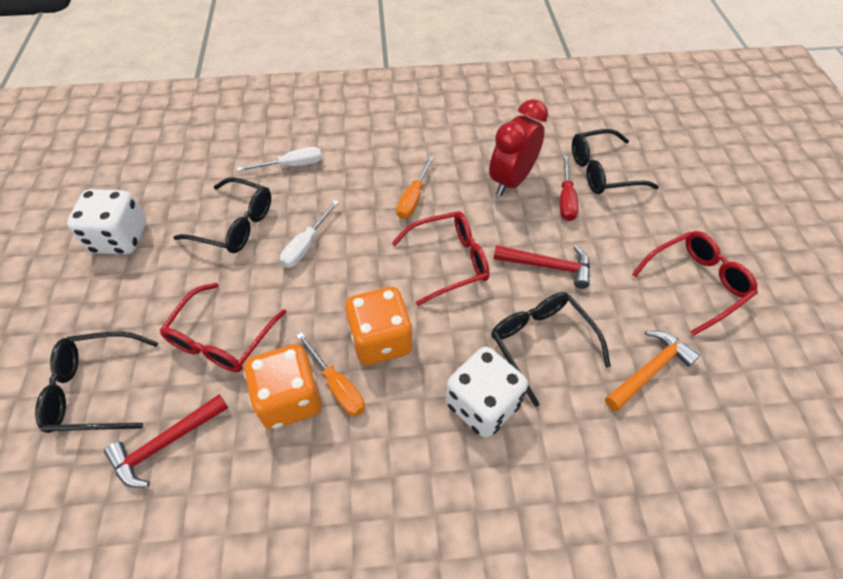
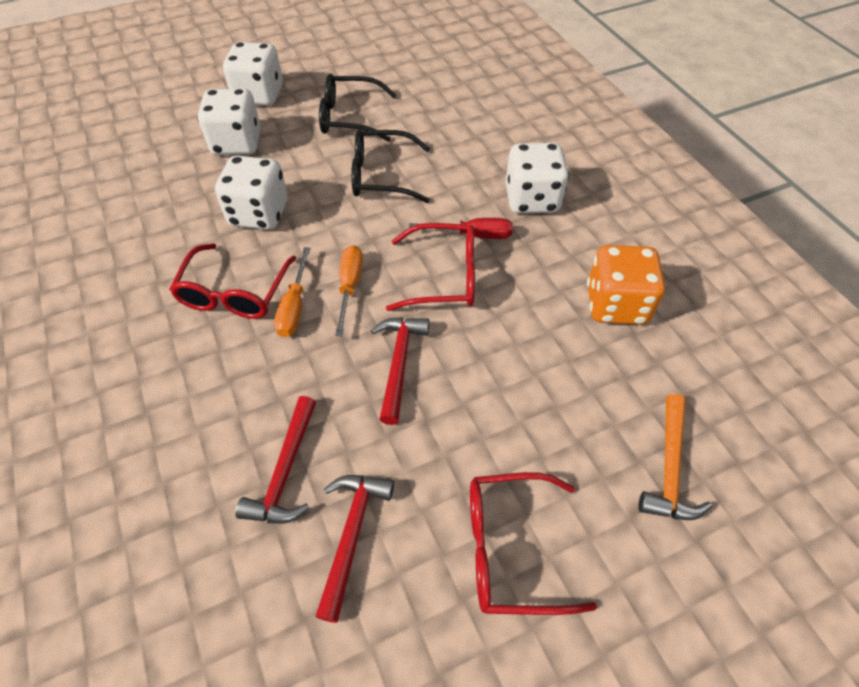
black glasses: 4 -> 2
orange dice: 2 -> 1
red clock: 1 -> 0
red hammer: 2 -> 3
white dice: 2 -> 4
white screwdriver: 2 -> 0

